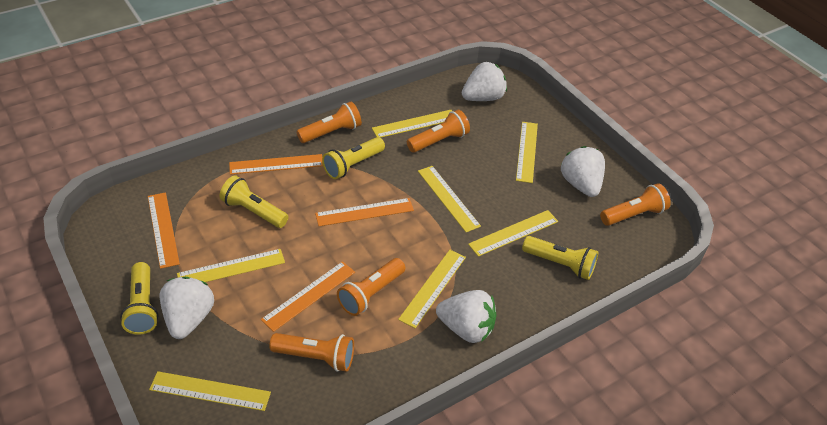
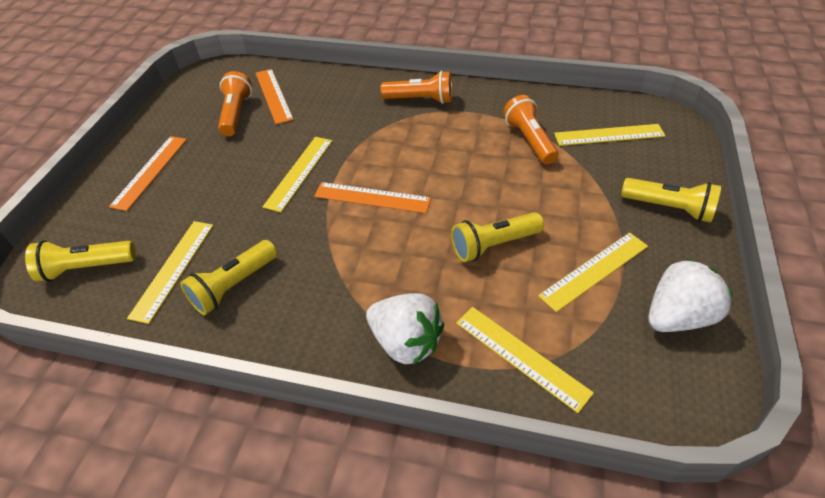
orange flashlight: 5 -> 3
orange ruler: 4 -> 3
white strawberry: 4 -> 2
yellow ruler: 7 -> 5

